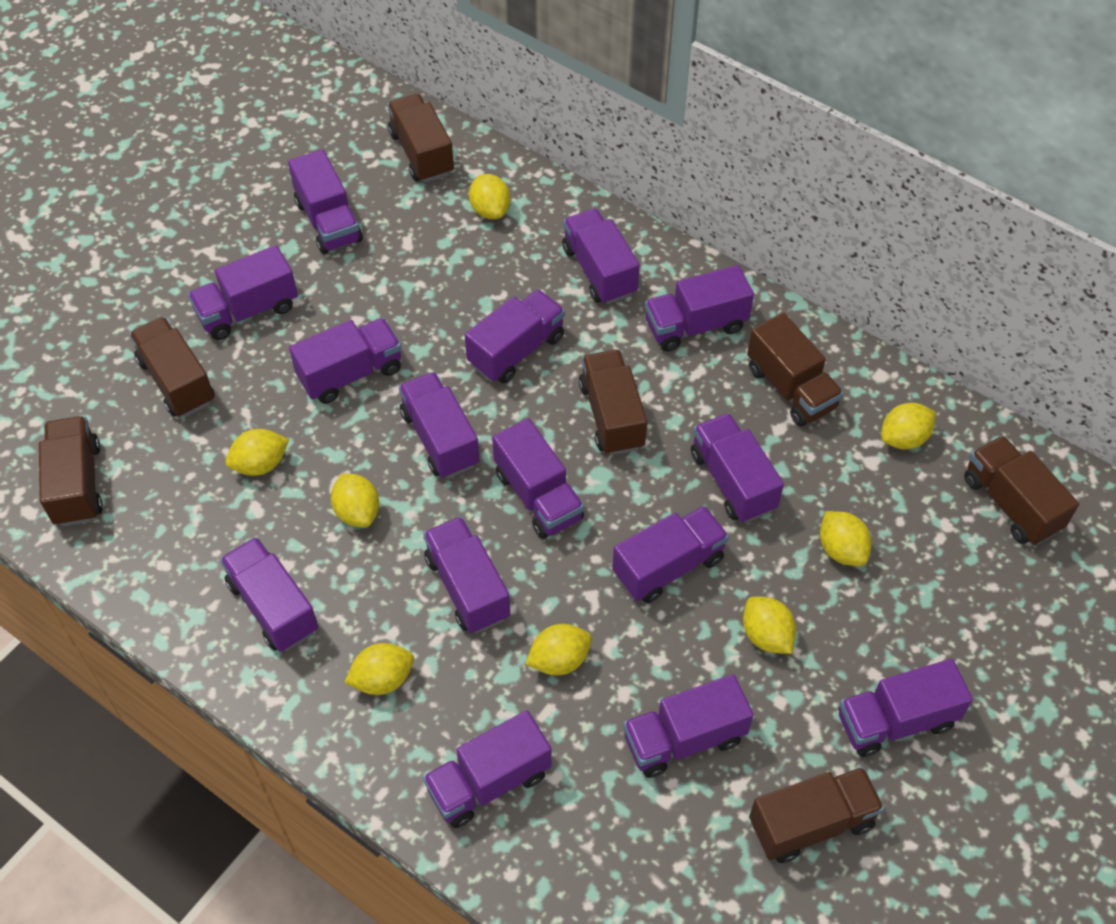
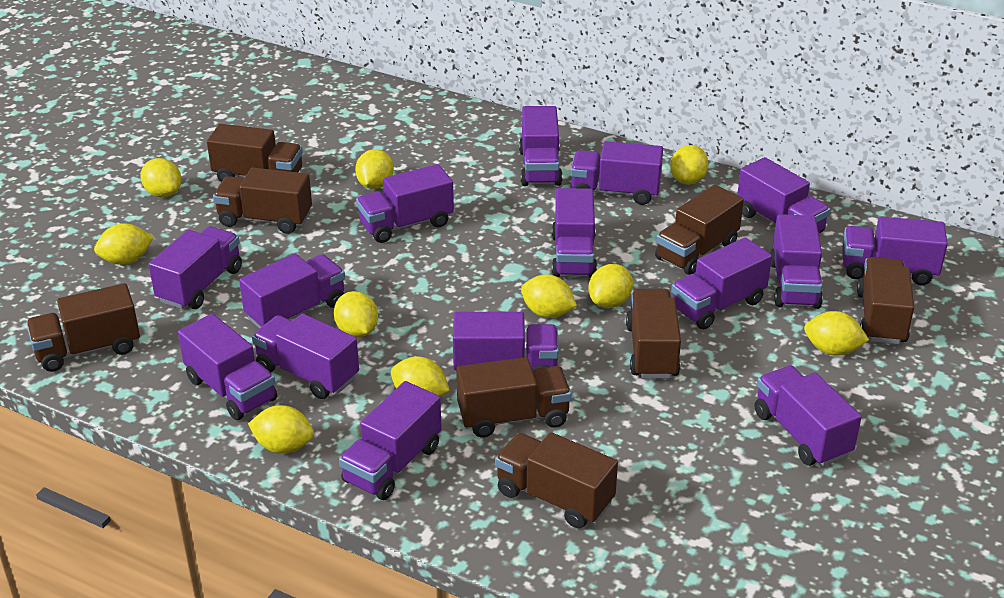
brown truck: 7 -> 8
yellow lemon: 8 -> 10

